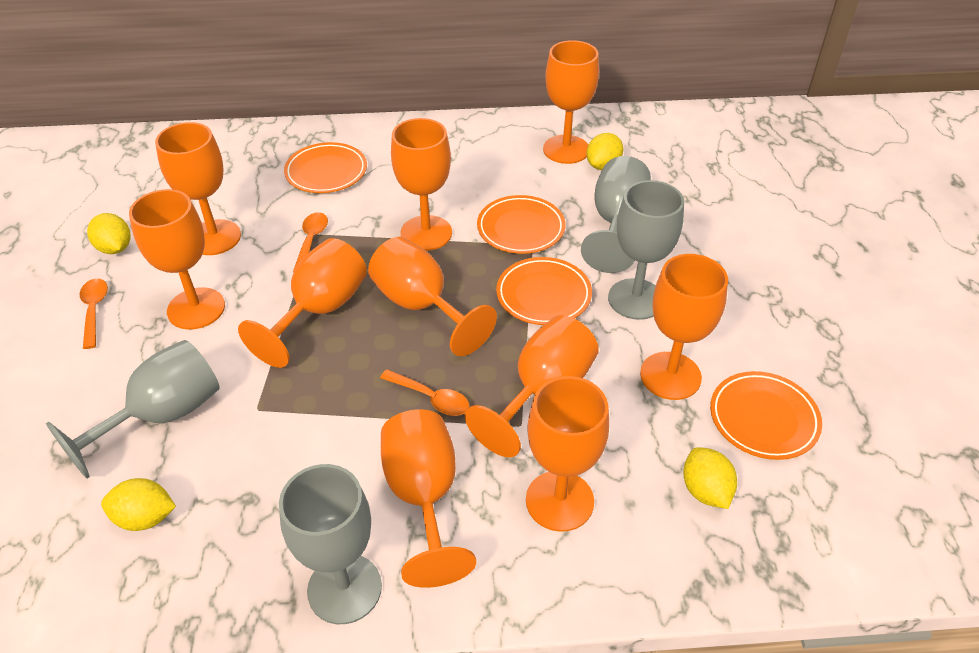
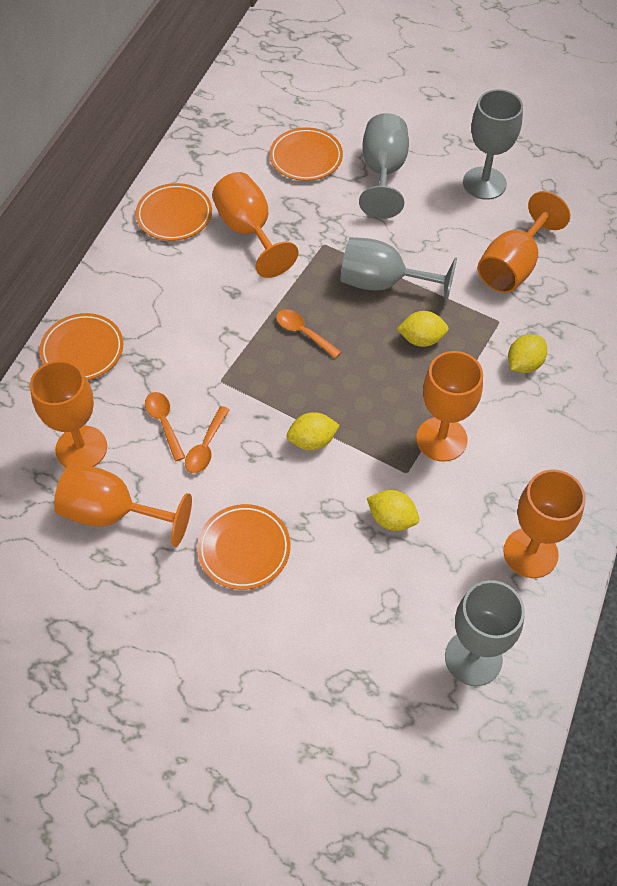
orange goblet: 10 -> 6

